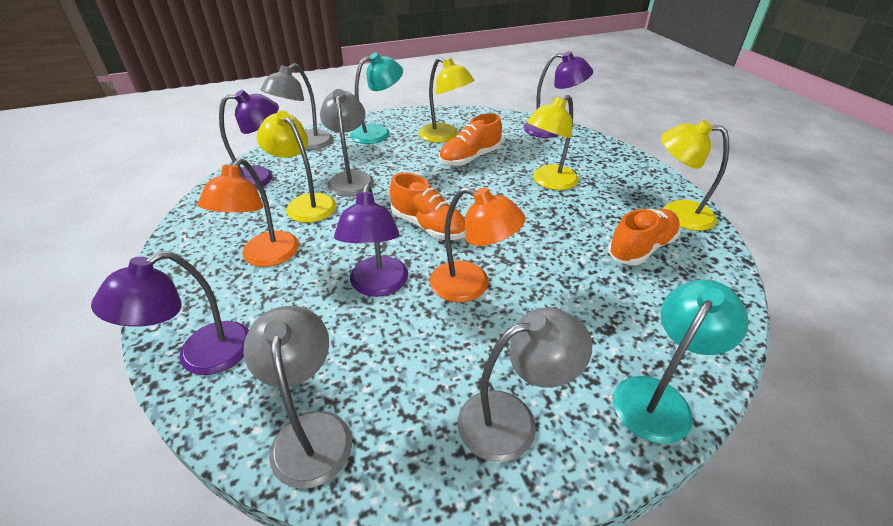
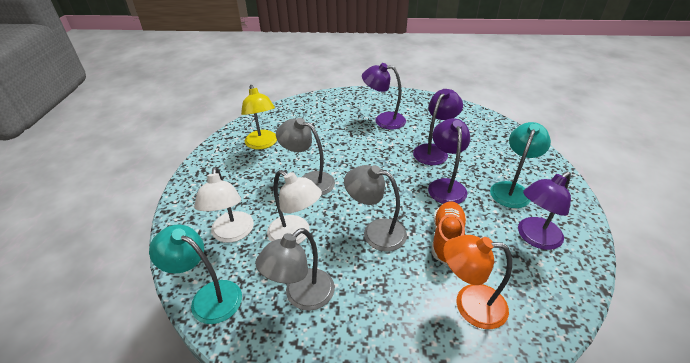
grey lamp: 4 -> 3
orange lamp: 2 -> 1
orange shoe: 3 -> 1
white lamp: 0 -> 2
yellow lamp: 4 -> 1

